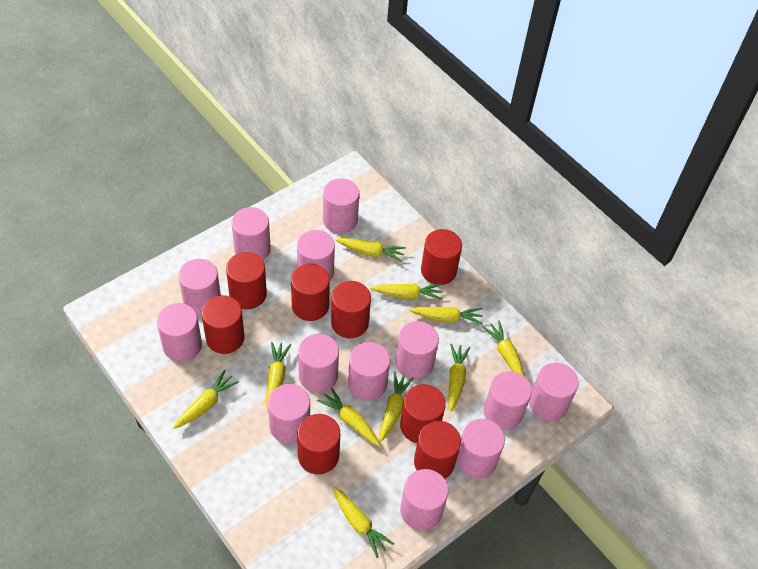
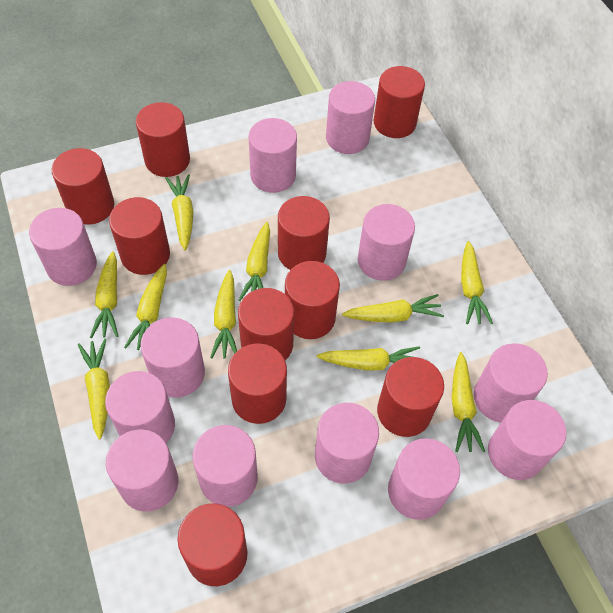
pink cylinder: 13 -> 12
red cylinder: 8 -> 10

